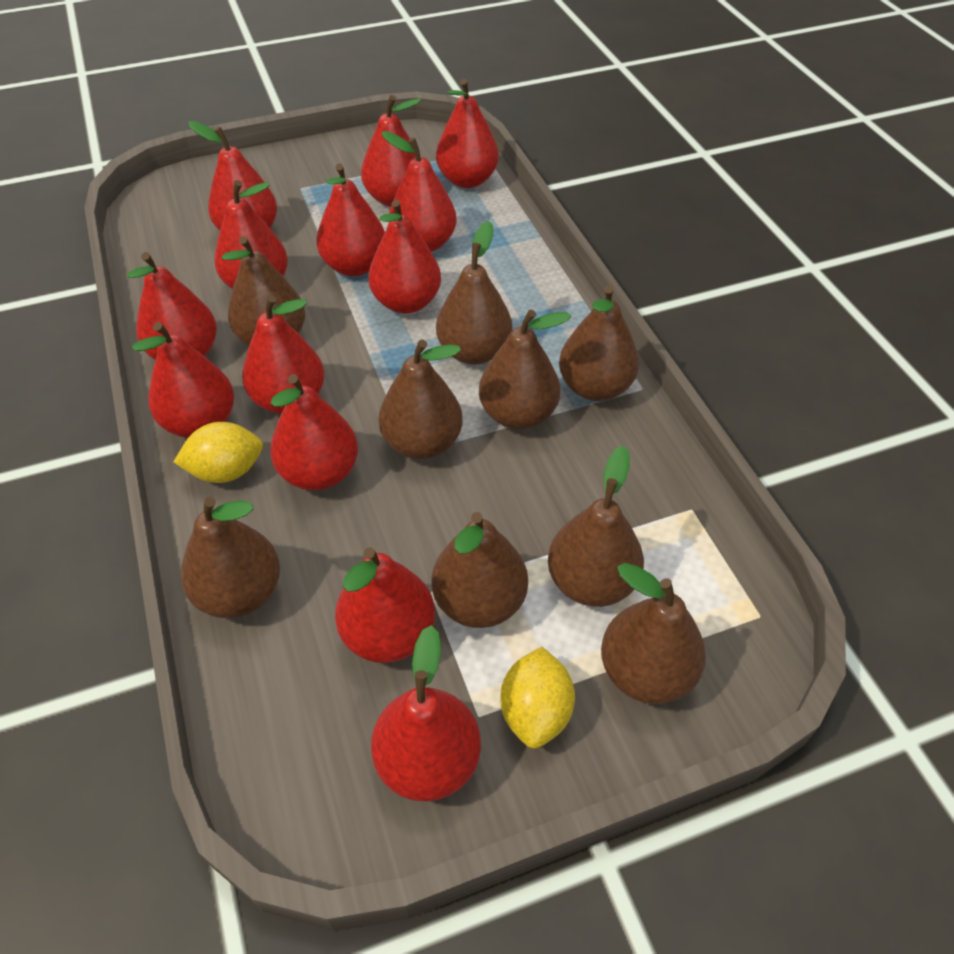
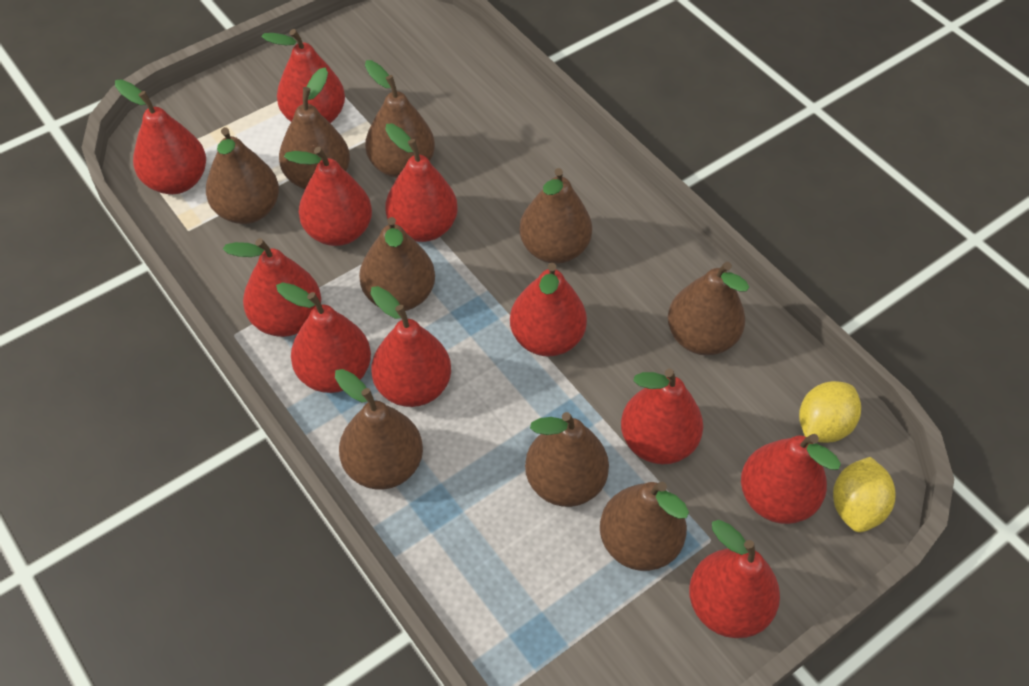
red pear: 13 -> 11

